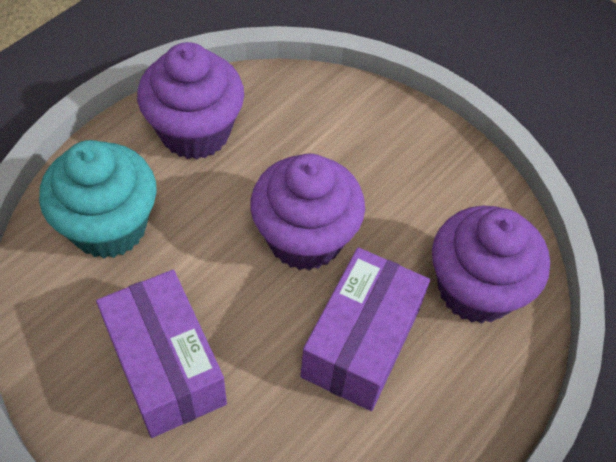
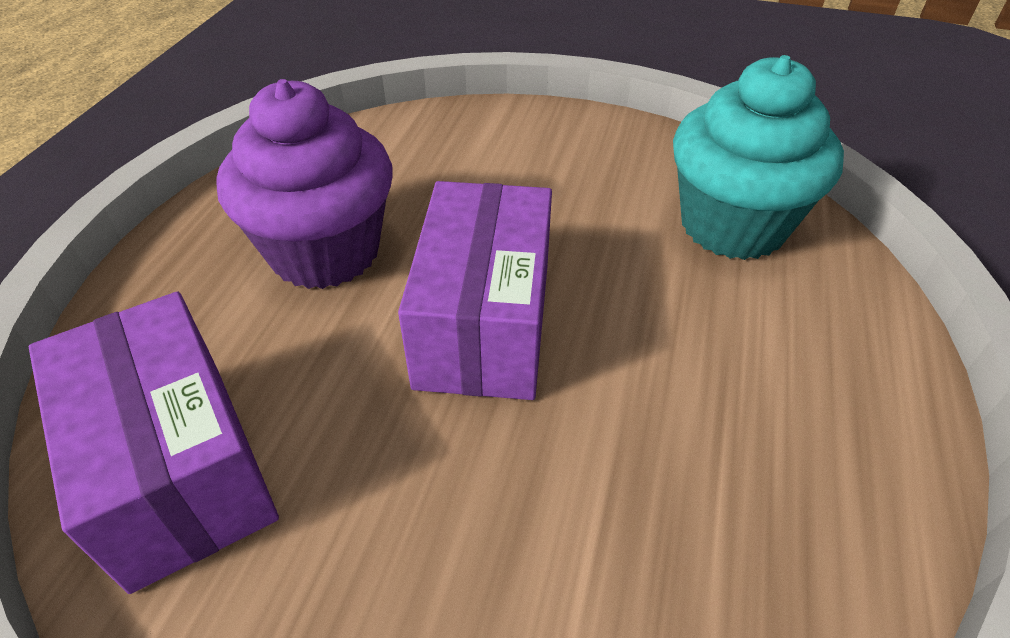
purple cupcake: 3 -> 1

